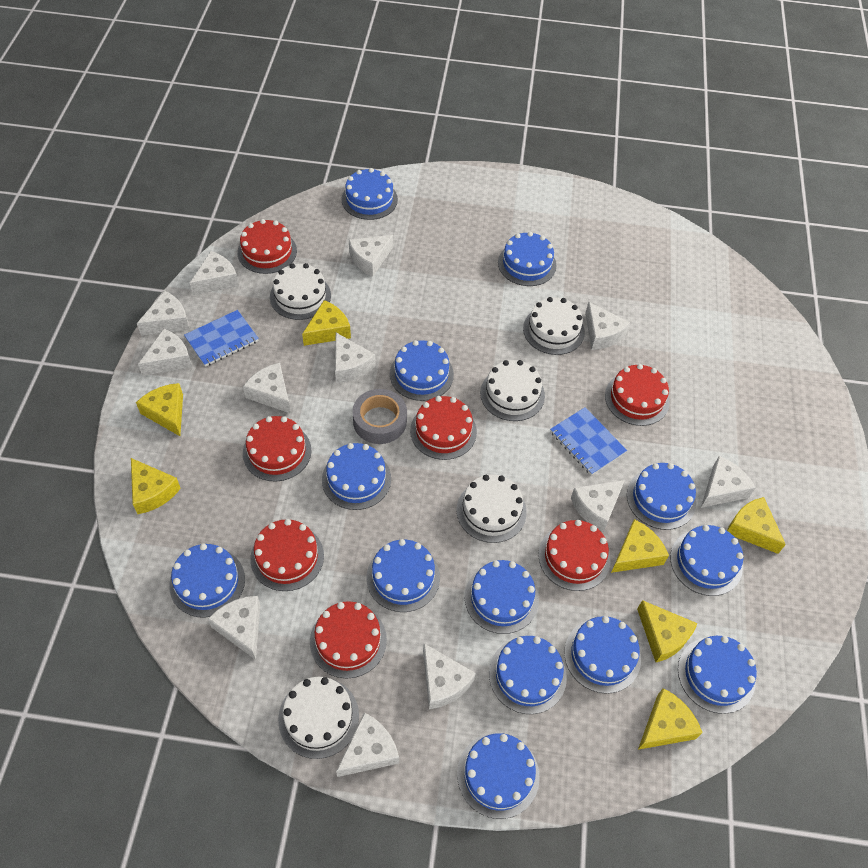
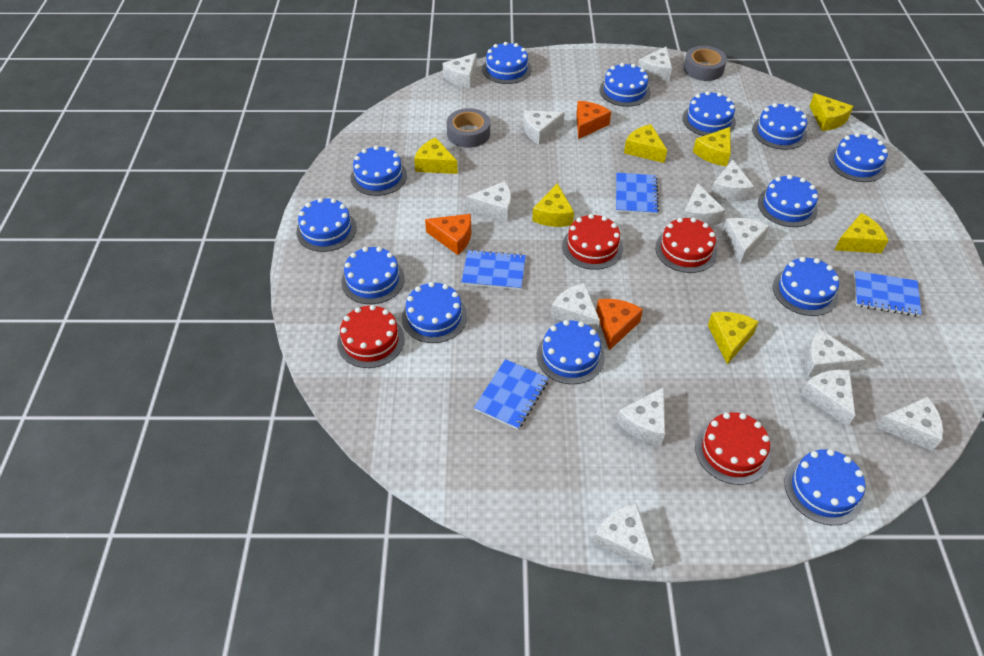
blue notebook: 2 -> 4
grey tape: 1 -> 2
orange cheese: 0 -> 3
red cake: 7 -> 4
white cake: 5 -> 0
white cheese: 12 -> 13

